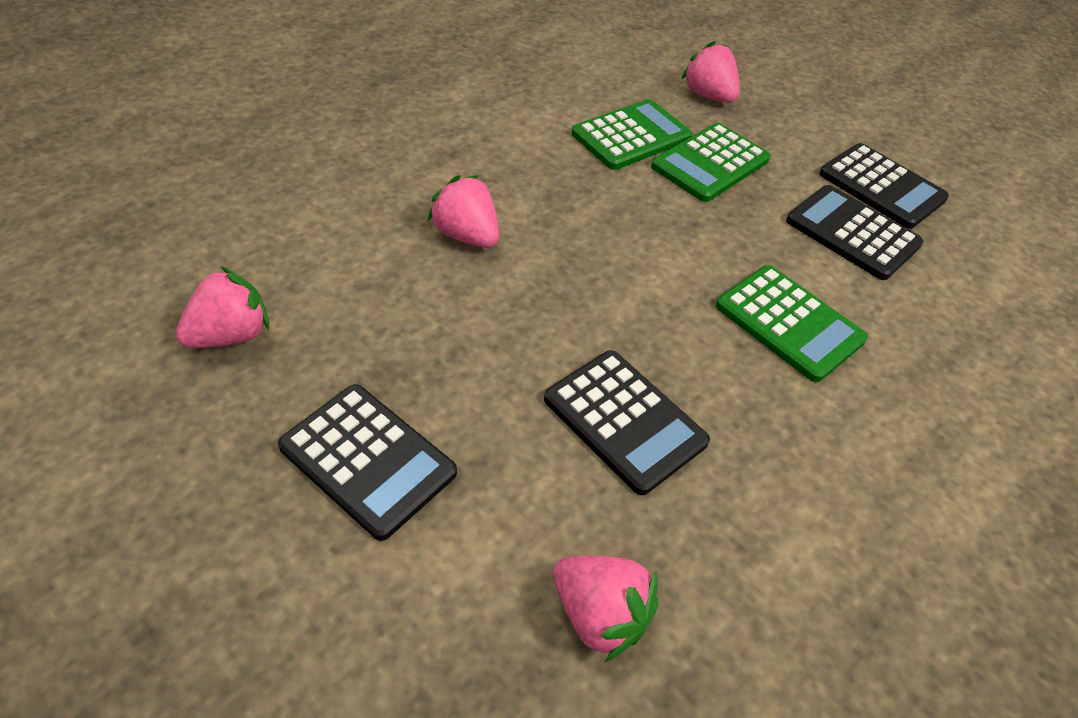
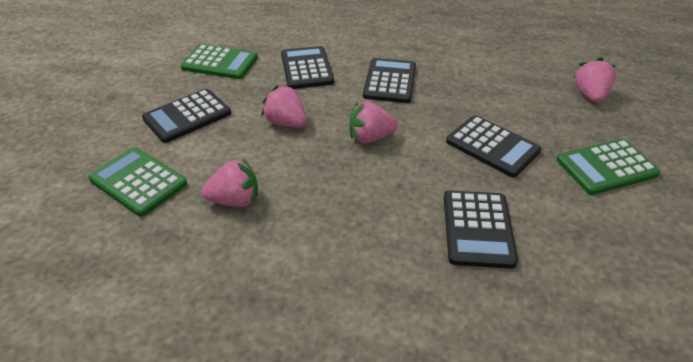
black calculator: 4 -> 5

